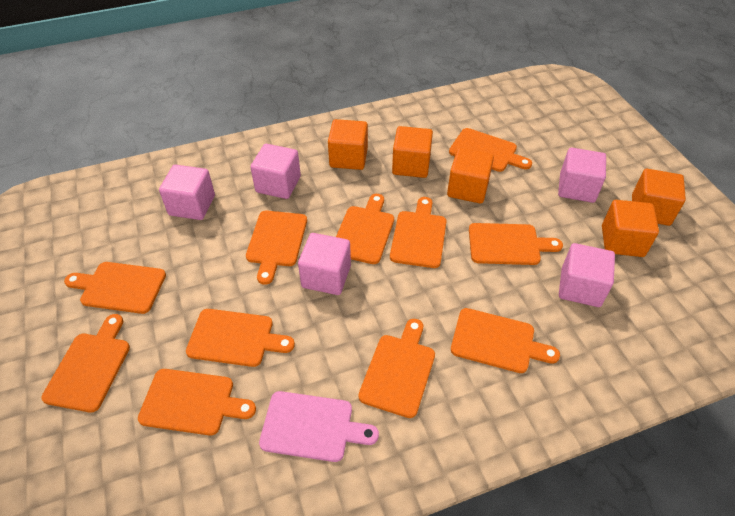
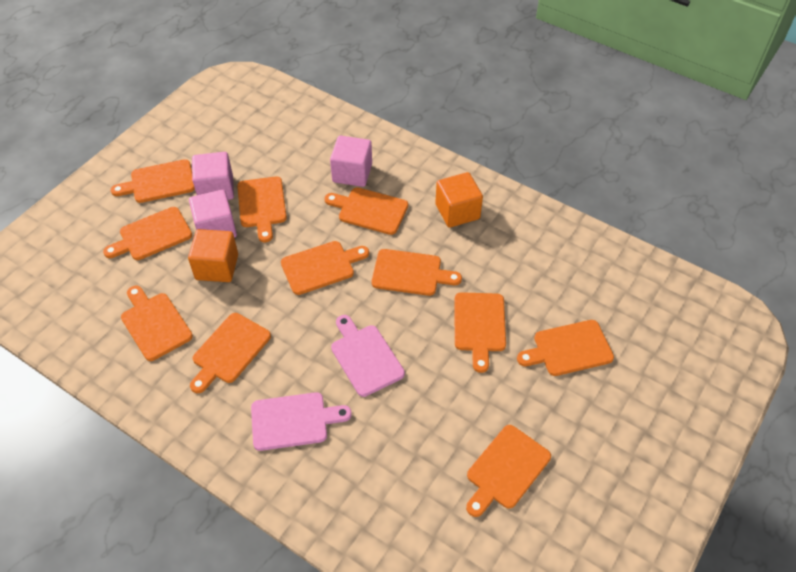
orange cube: 5 -> 2
pink cube: 5 -> 3
pink cutting board: 1 -> 2

